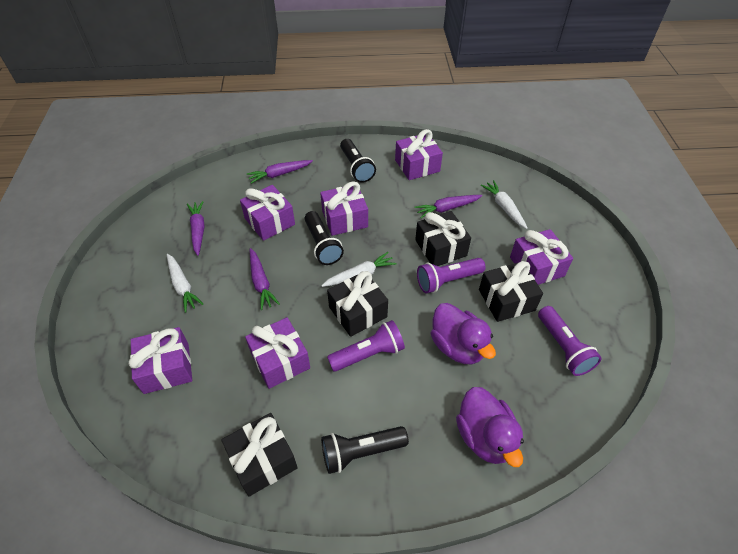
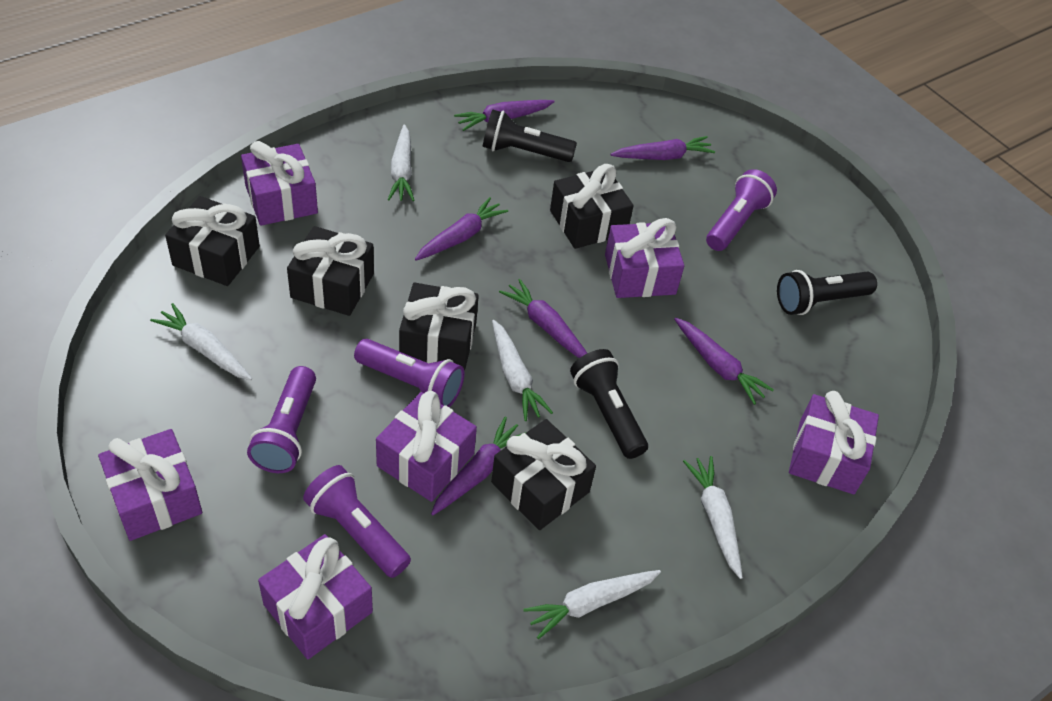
black gift: 4 -> 5
purple carrot: 4 -> 6
purple duck: 2 -> 0
purple flashlight: 3 -> 4
white carrot: 3 -> 5

